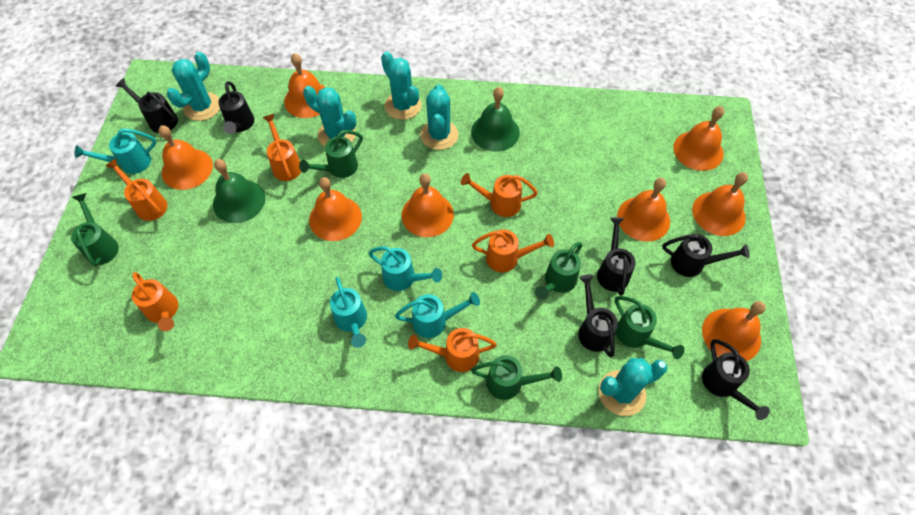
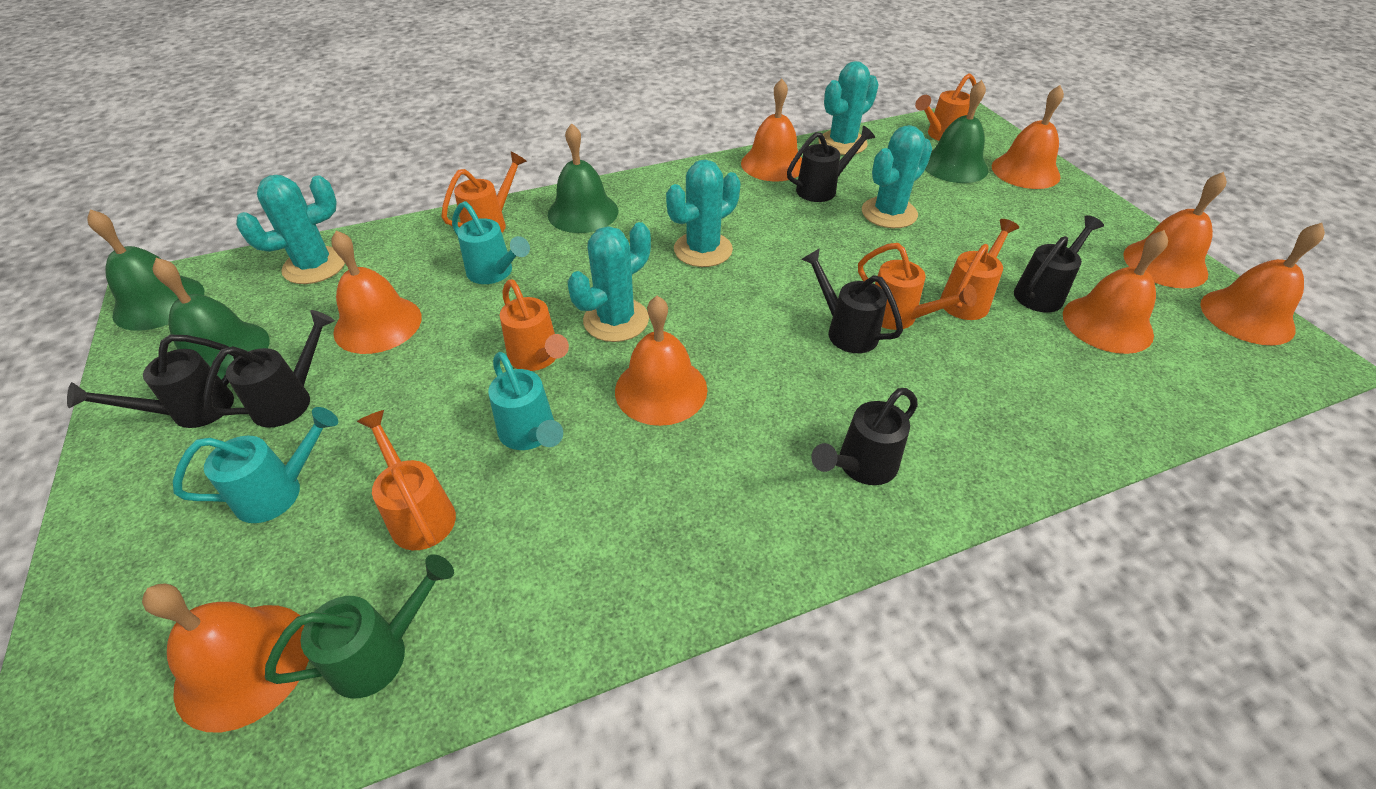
green bell: 2 -> 4
green watering can: 5 -> 1
turquoise watering can: 4 -> 3

